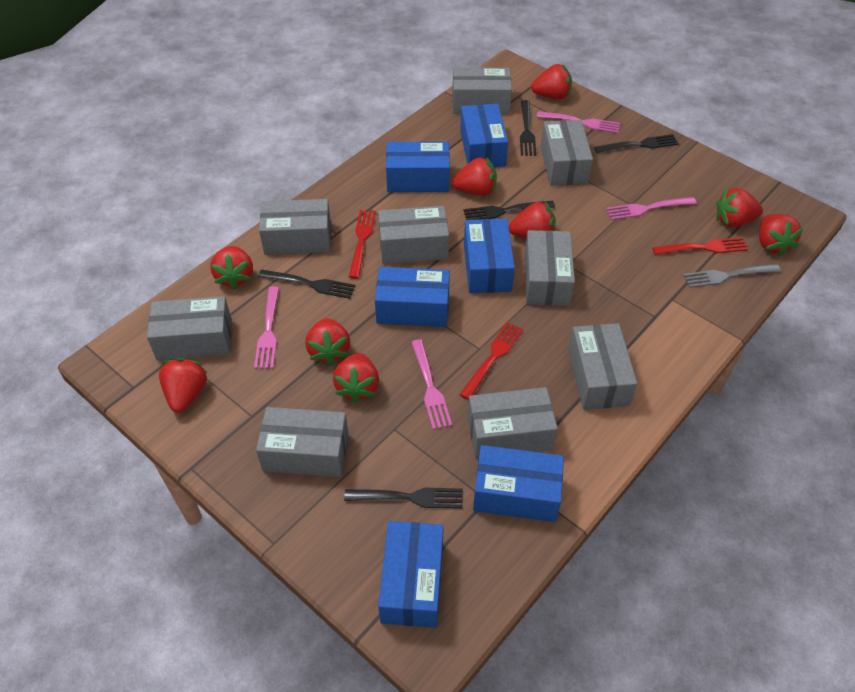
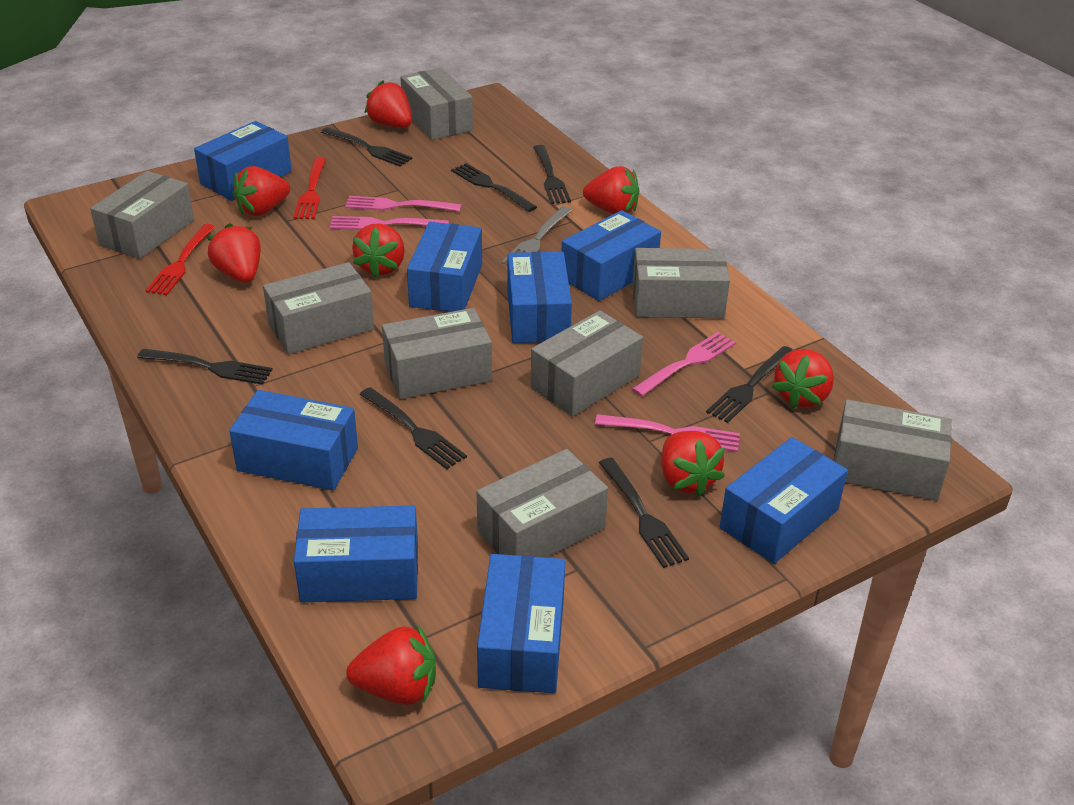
black fork: 5 -> 7
blue box: 6 -> 8
grey box: 9 -> 8
red fork: 3 -> 2
red strawberry: 9 -> 8

